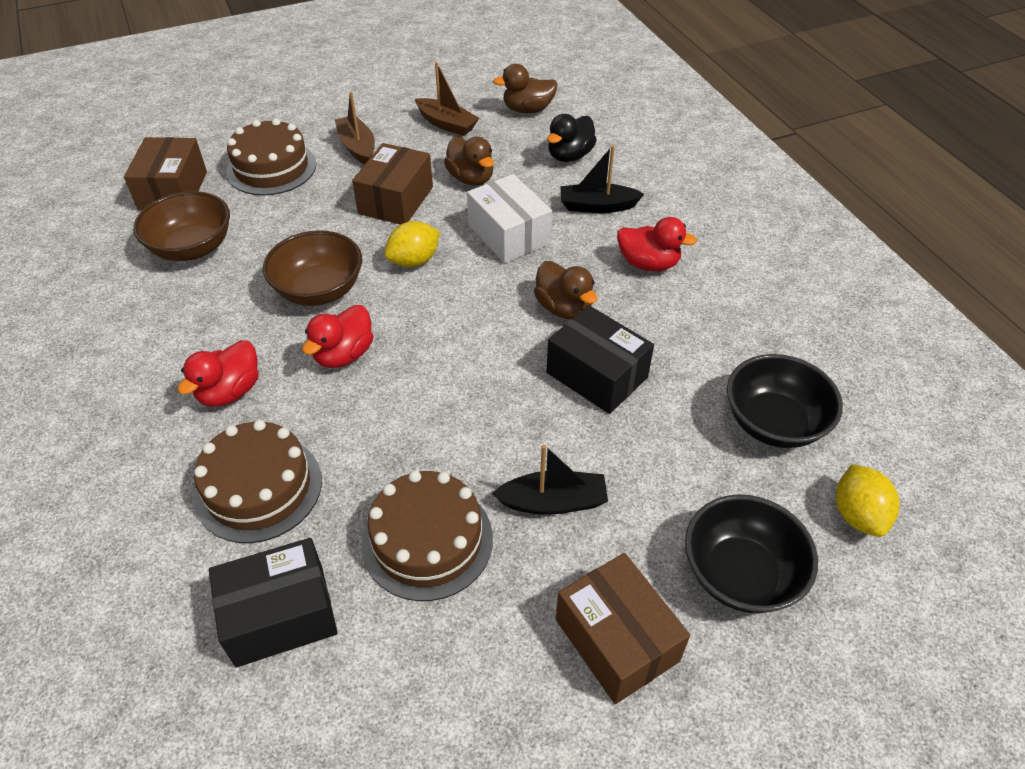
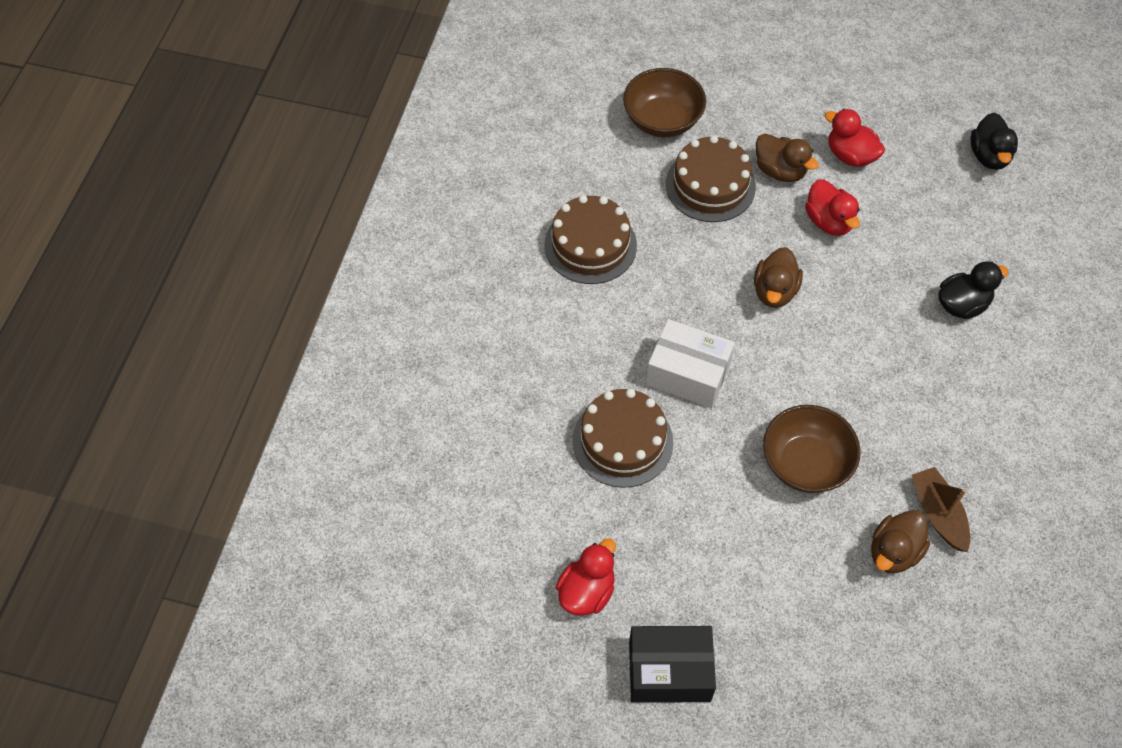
black boat: 2 -> 0
black bowl: 2 -> 0
black box: 2 -> 1
black duck: 1 -> 2
brown boat: 2 -> 1
brown box: 3 -> 0
yellow lemon: 2 -> 0

